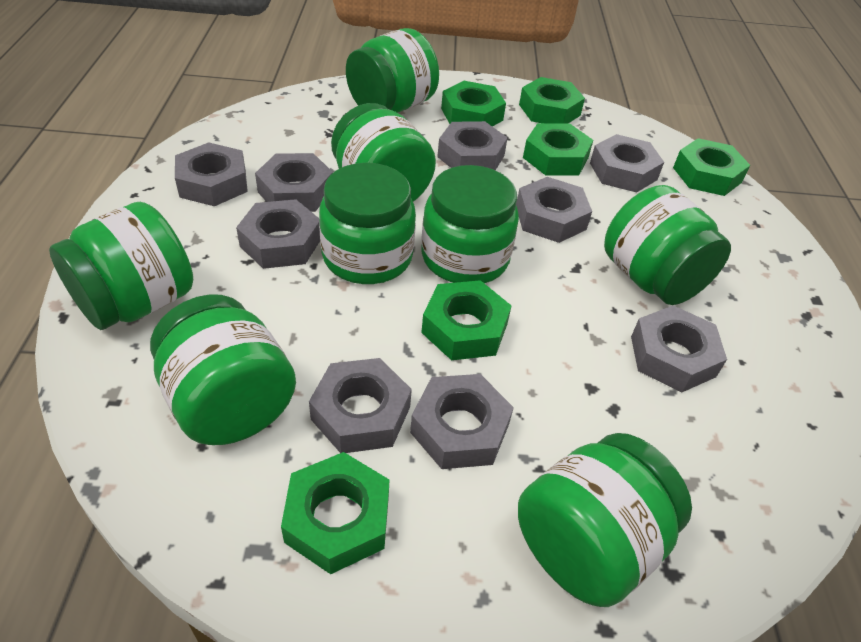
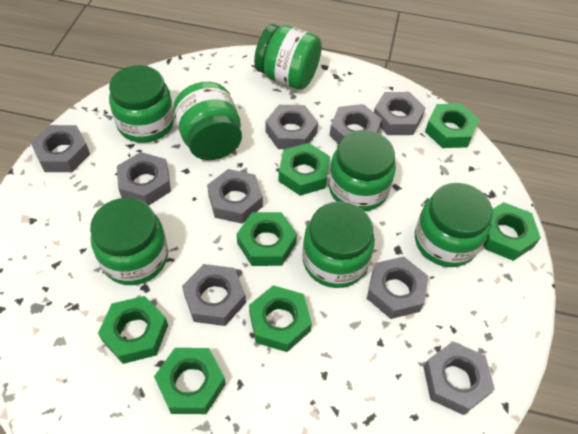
green jar: 8 -> 7
green nut: 6 -> 7

